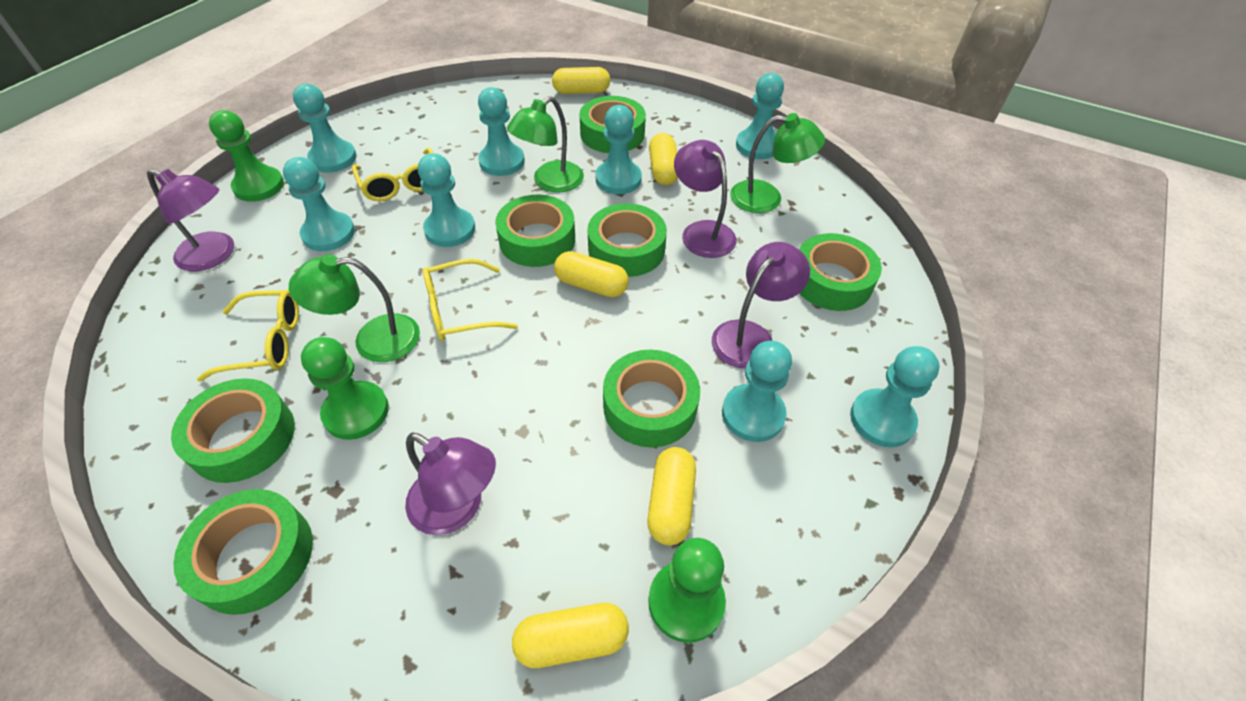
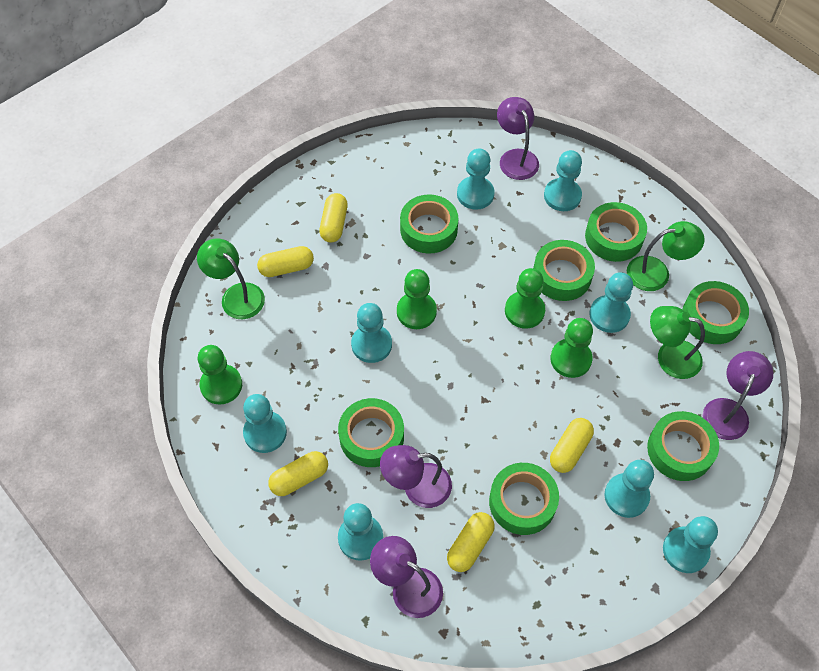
green pawn: 3 -> 4
yellow glasses: 3 -> 0

